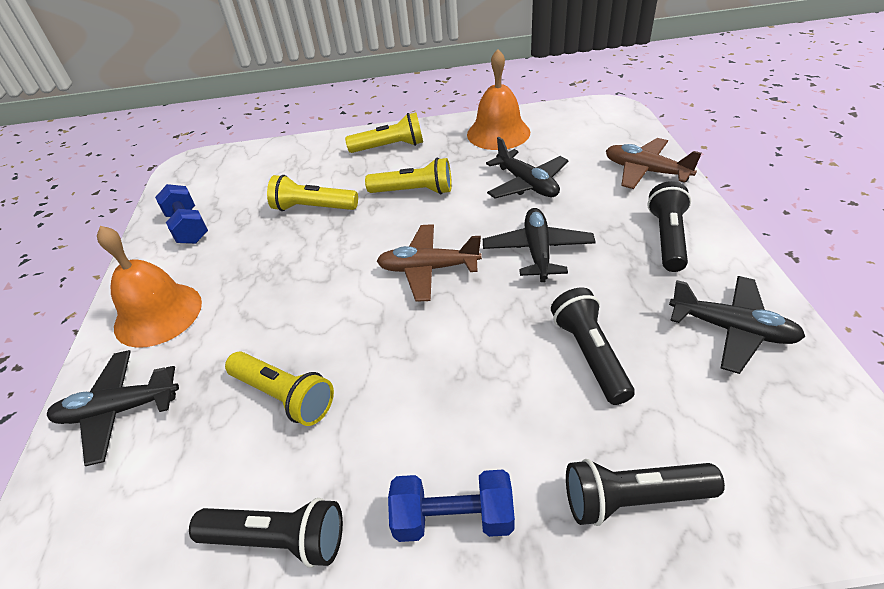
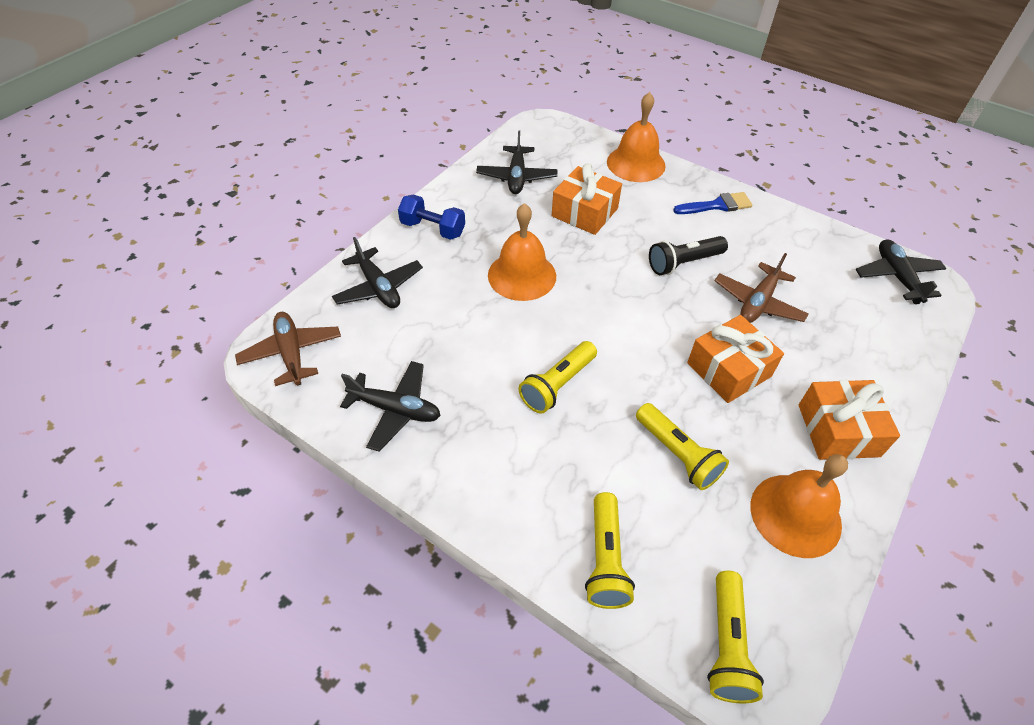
black flashlight: 4 -> 1
blue brush: 0 -> 1
blue dumbbell: 2 -> 1
orange bell: 2 -> 3
orange gift: 0 -> 3

